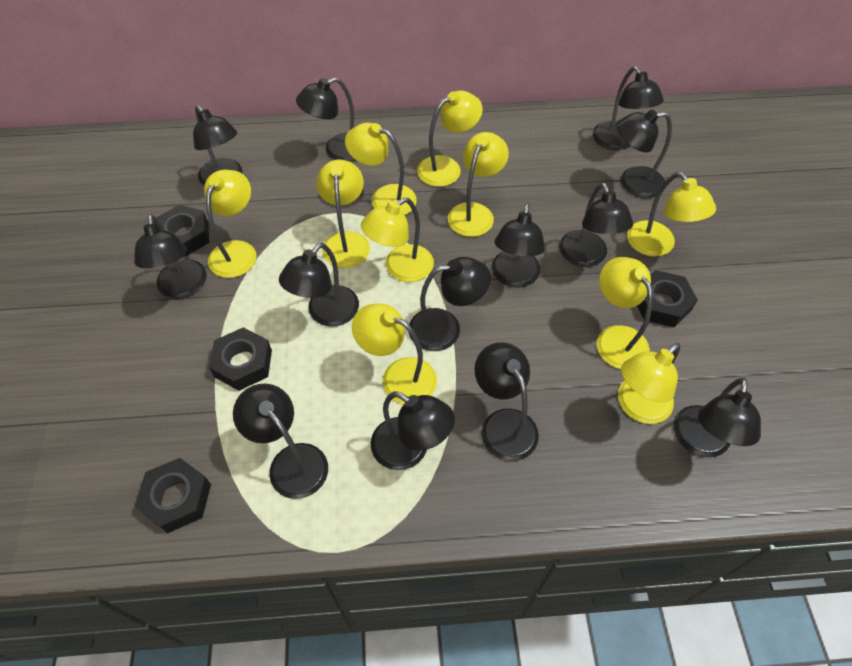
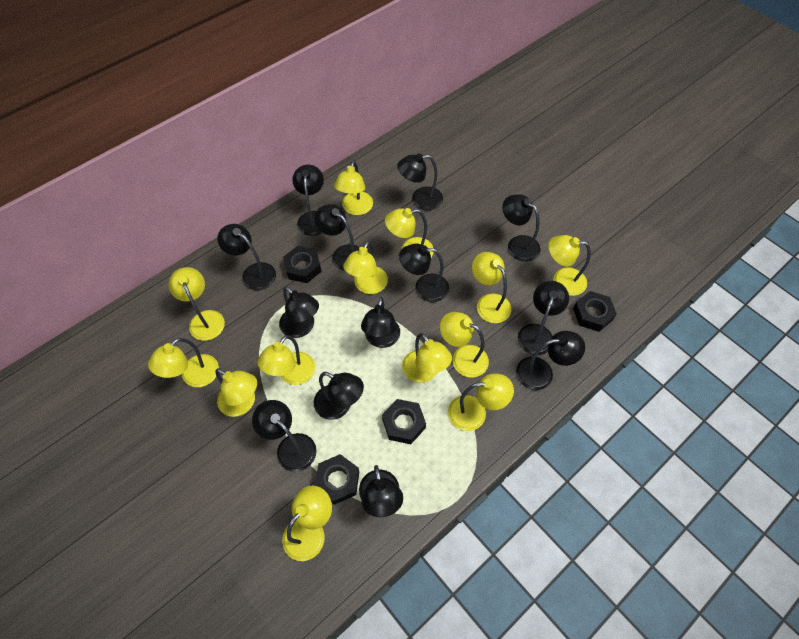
yellow lamp: 10 -> 13

